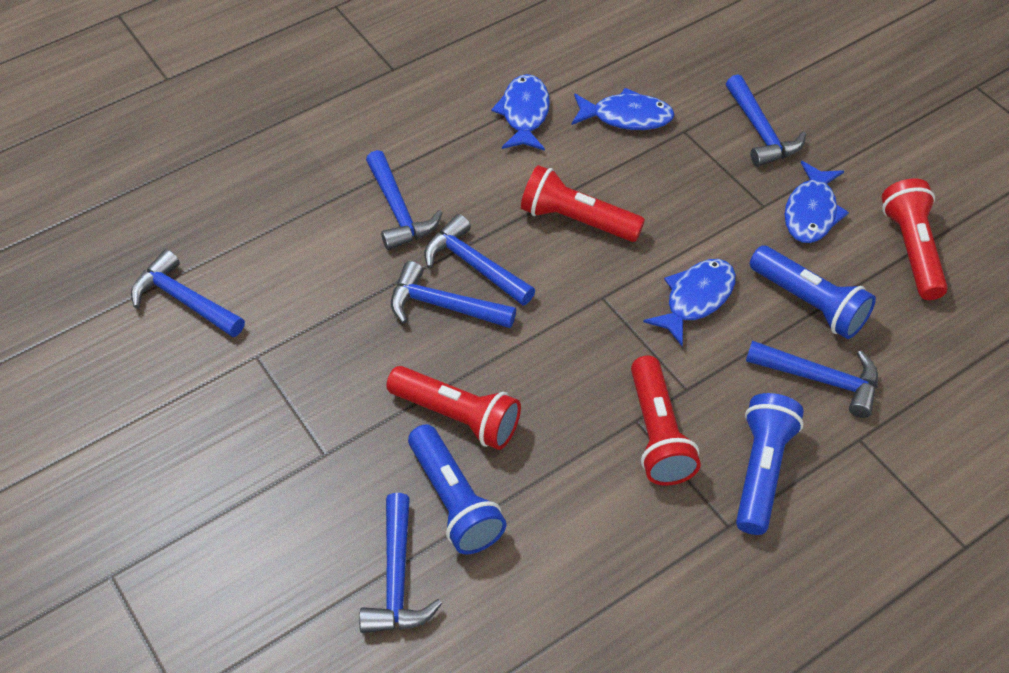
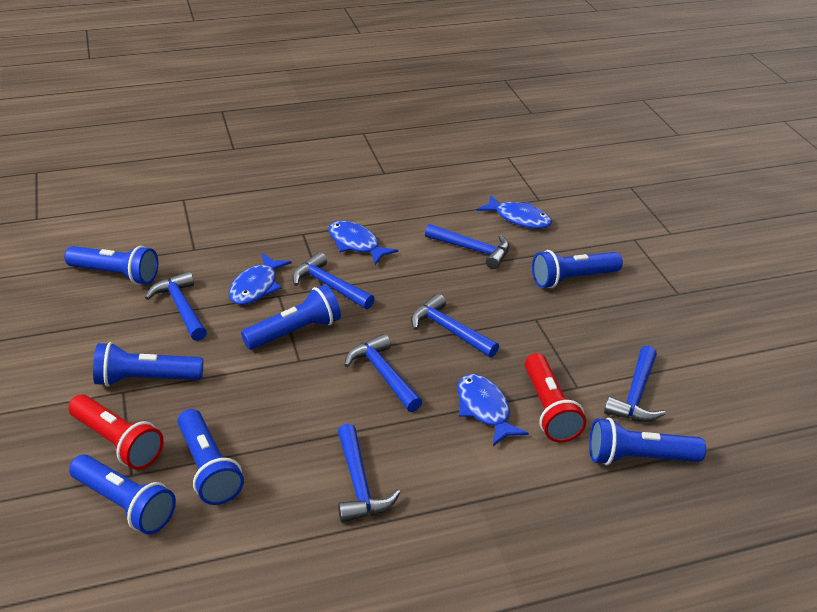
blue flashlight: 3 -> 7
red flashlight: 4 -> 2

